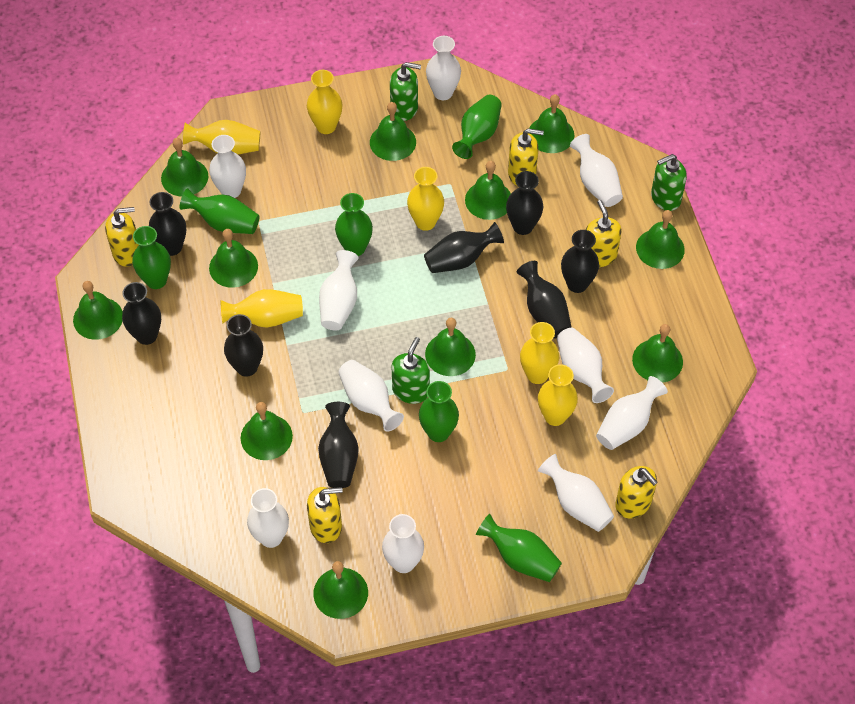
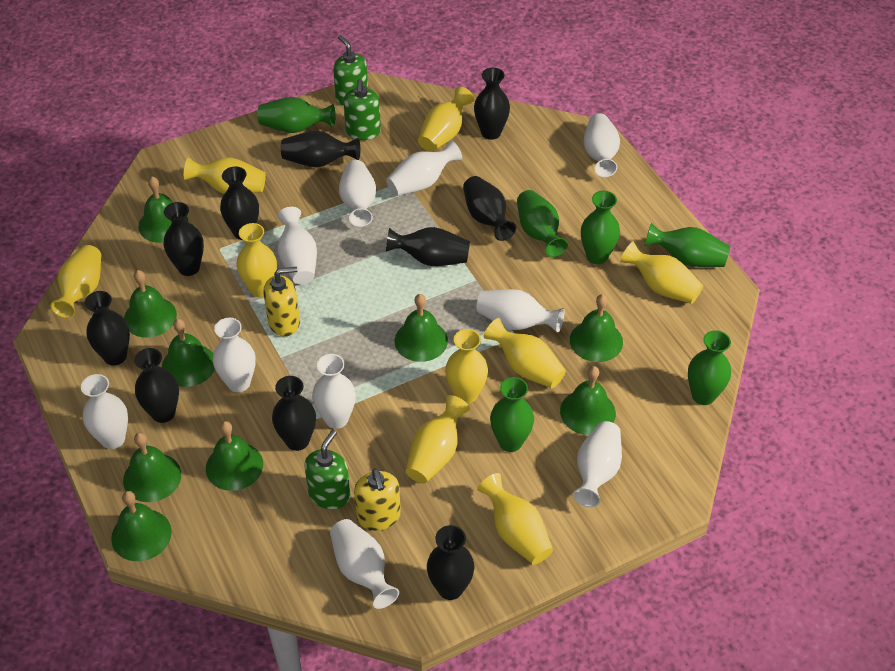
black vase: 8 -> 10
green bell: 11 -> 9
yellow soap dispenser: 5 -> 2
yellow vase: 6 -> 9

